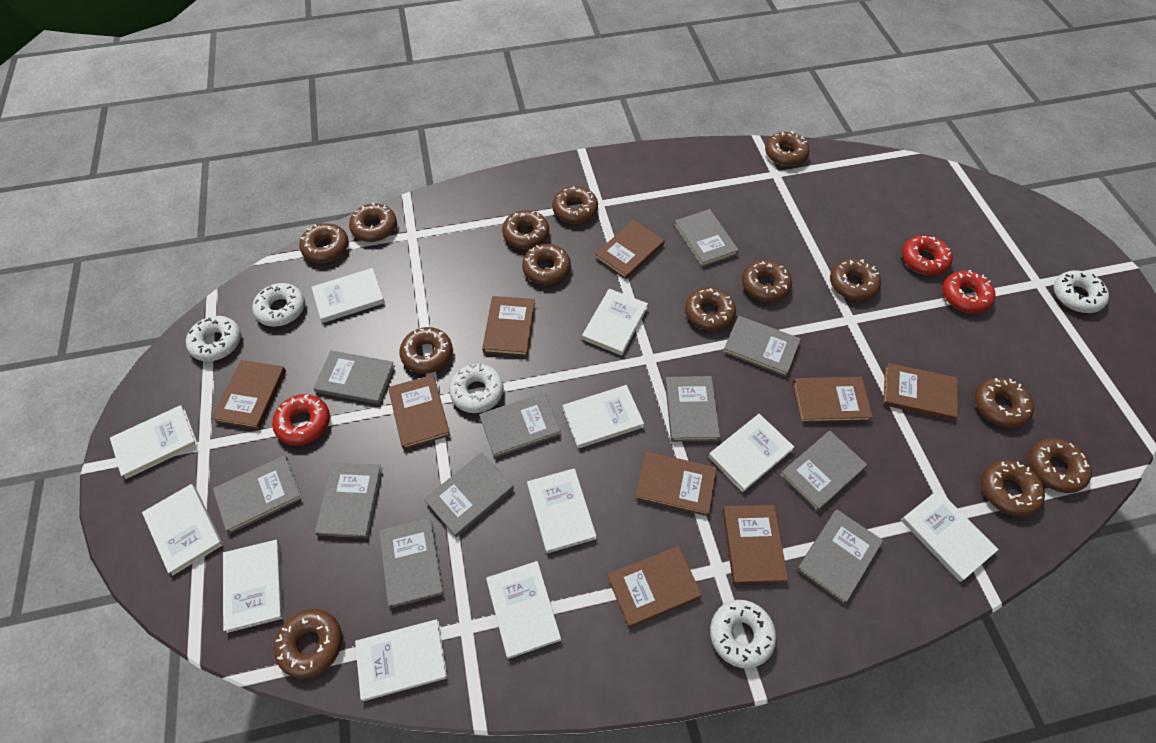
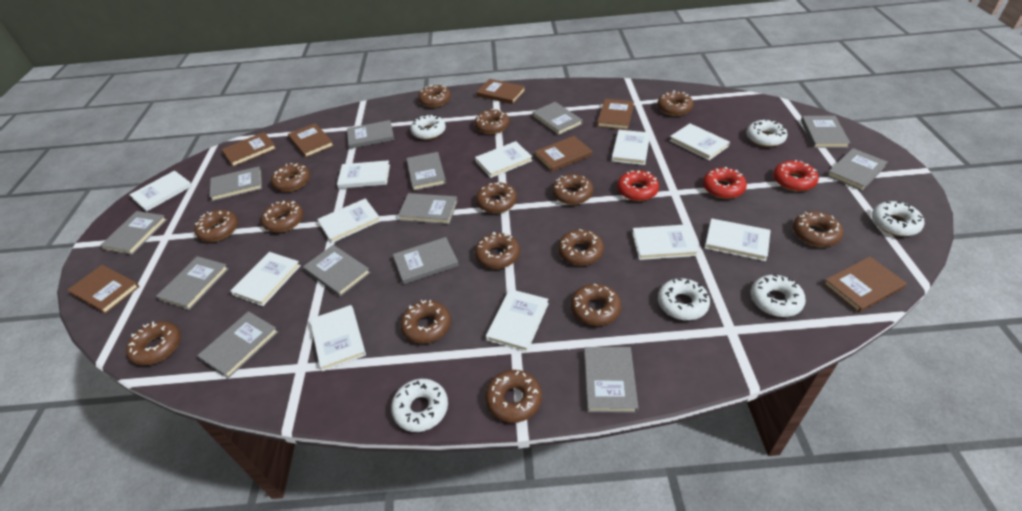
brown book: 9 -> 7
brown donut: 14 -> 15
grey book: 11 -> 13
white donut: 5 -> 6

